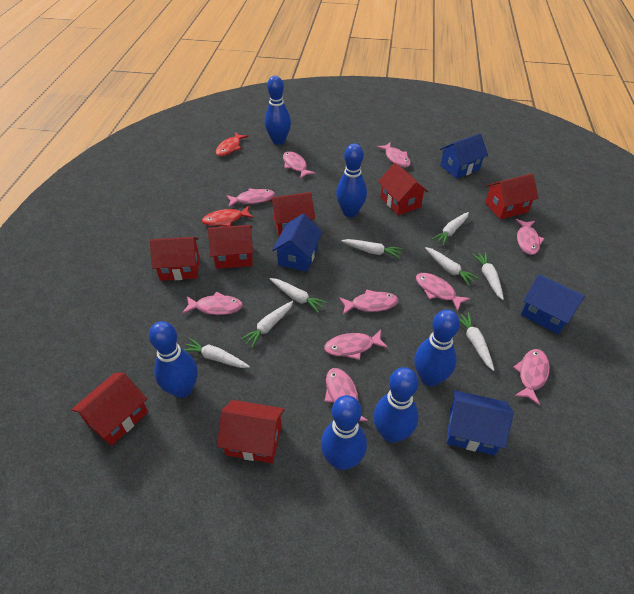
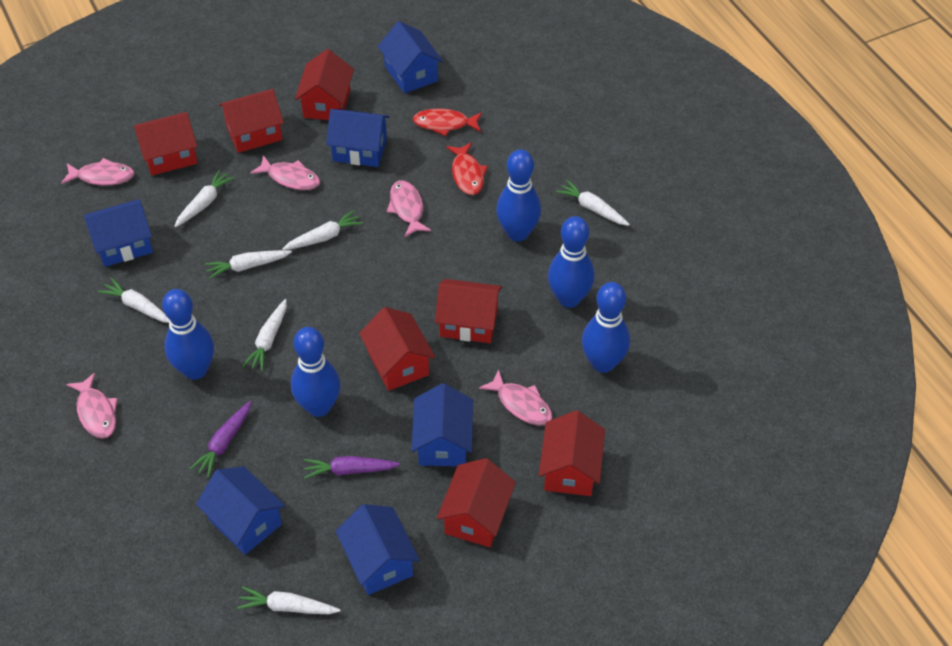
blue bowling pin: 6 -> 5
blue house: 4 -> 6
pink fish: 10 -> 5
purple carrot: 0 -> 2
white carrot: 8 -> 7

